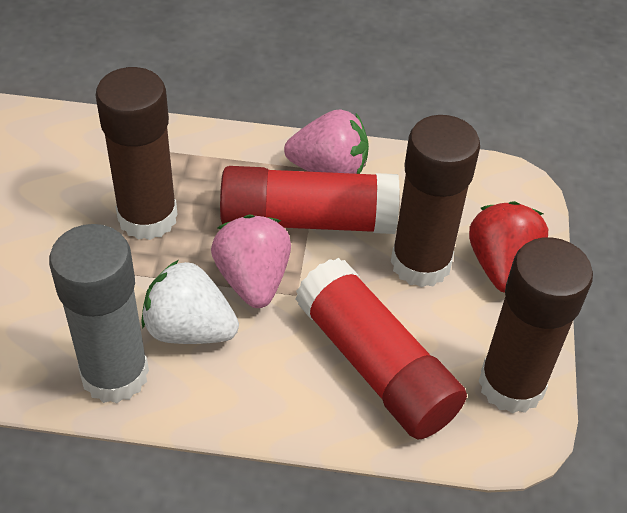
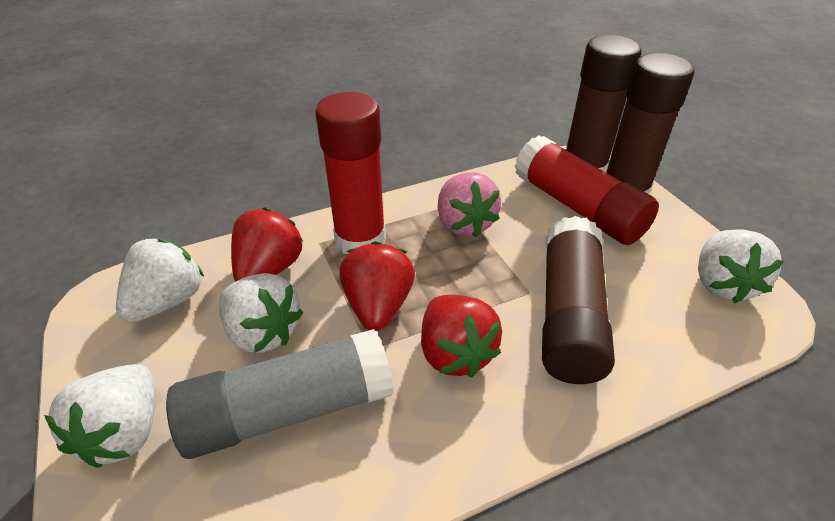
pink strawberry: 2 -> 1
red strawberry: 1 -> 3
white strawberry: 1 -> 4

